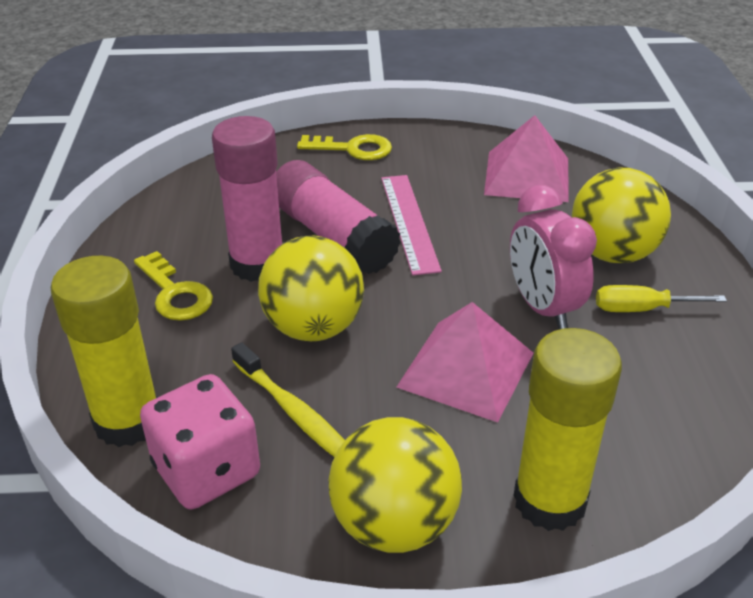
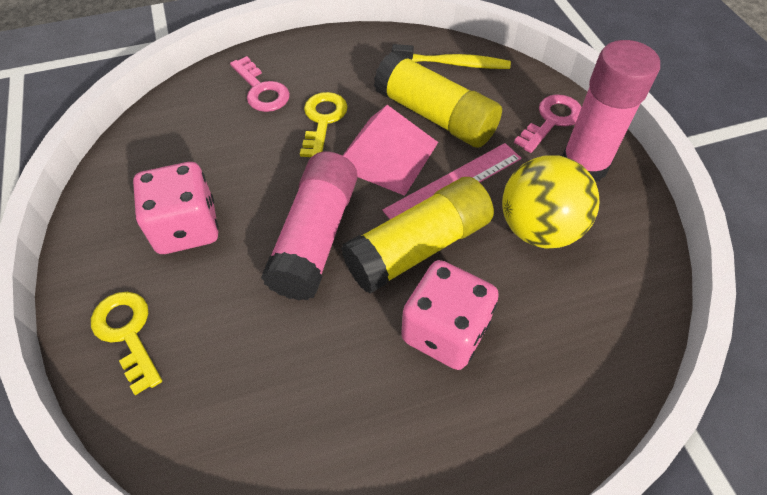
pink clock: 1 -> 0
pink dice: 1 -> 2
pink key: 0 -> 2
pink pyramid: 2 -> 1
yellow ball: 3 -> 1
yellow screwdriver: 1 -> 0

